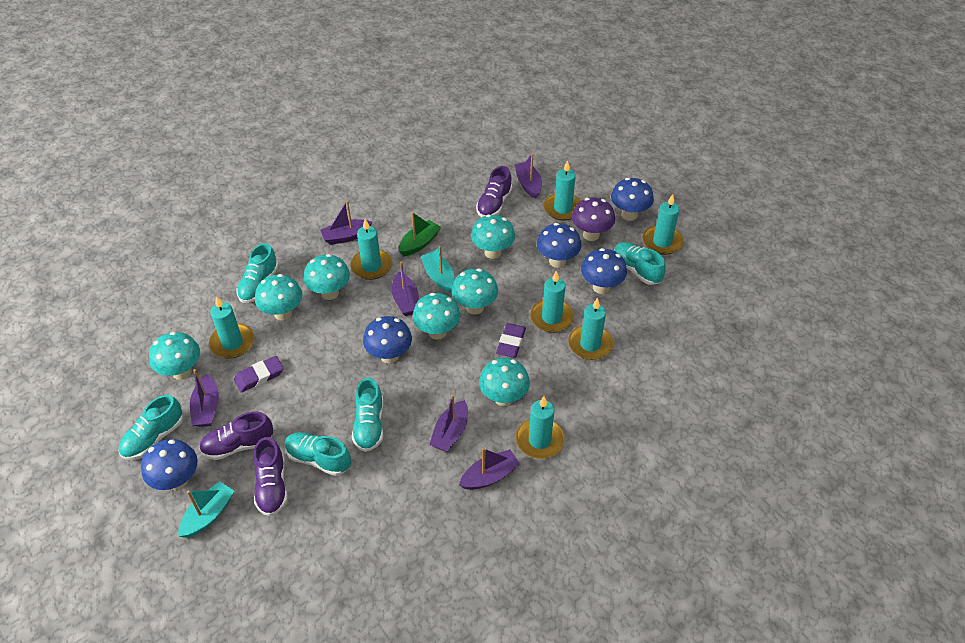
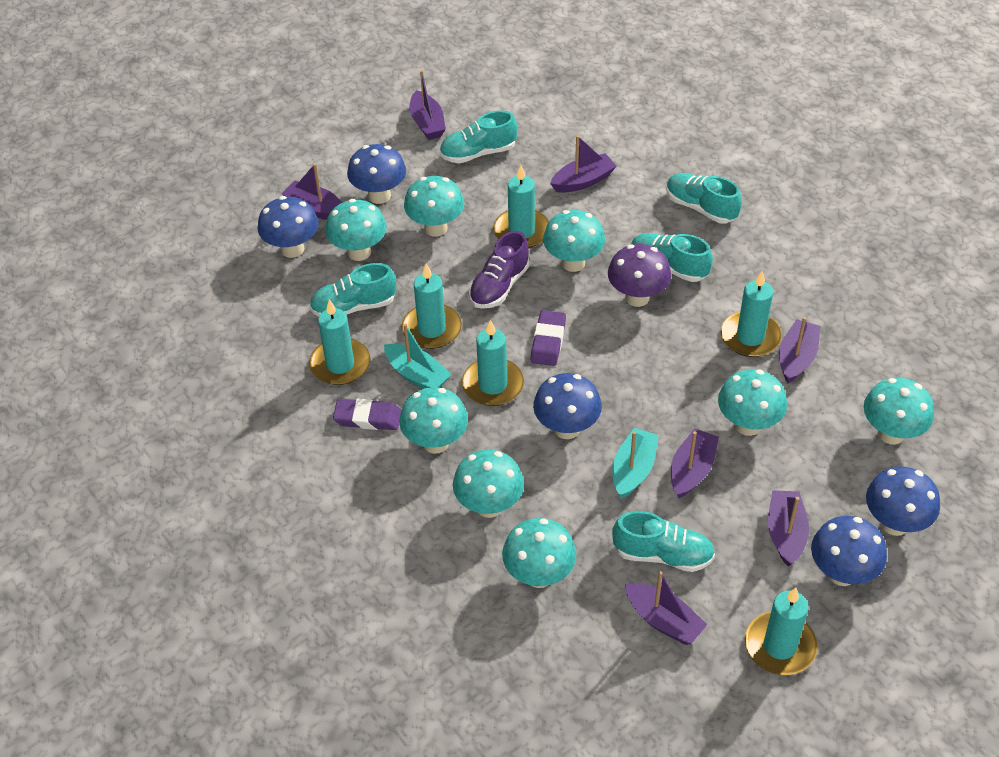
green boat: 1 -> 0
purple boat: 6 -> 7
purple shoe: 3 -> 1
turquoise candle: 7 -> 6
turquoise mushroom: 7 -> 8

